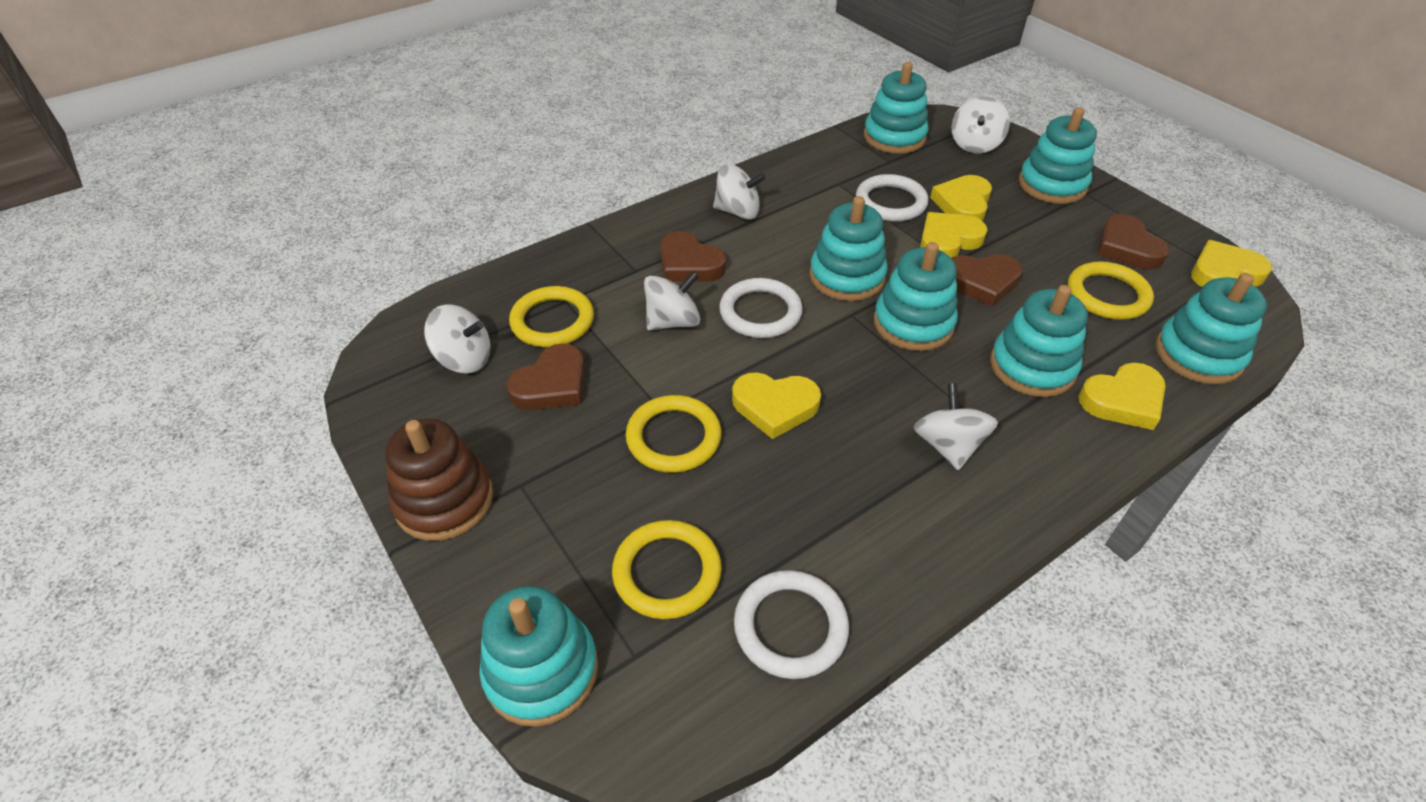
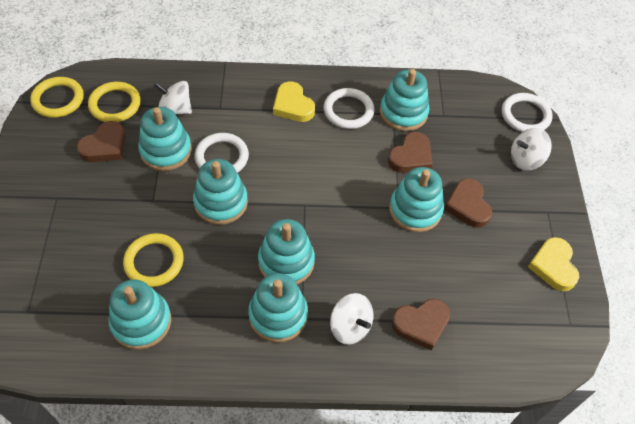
brown stacking toy: 1 -> 0
white spinning top: 5 -> 3
yellow heart: 5 -> 2
yellow ring: 4 -> 3

